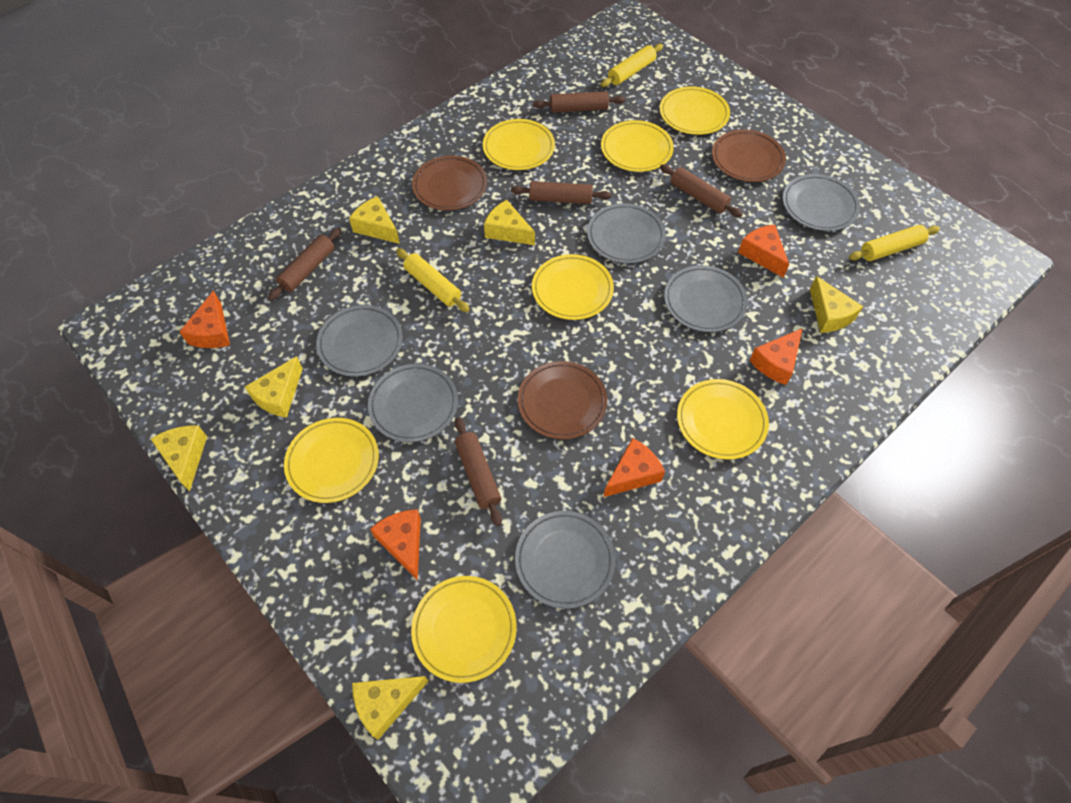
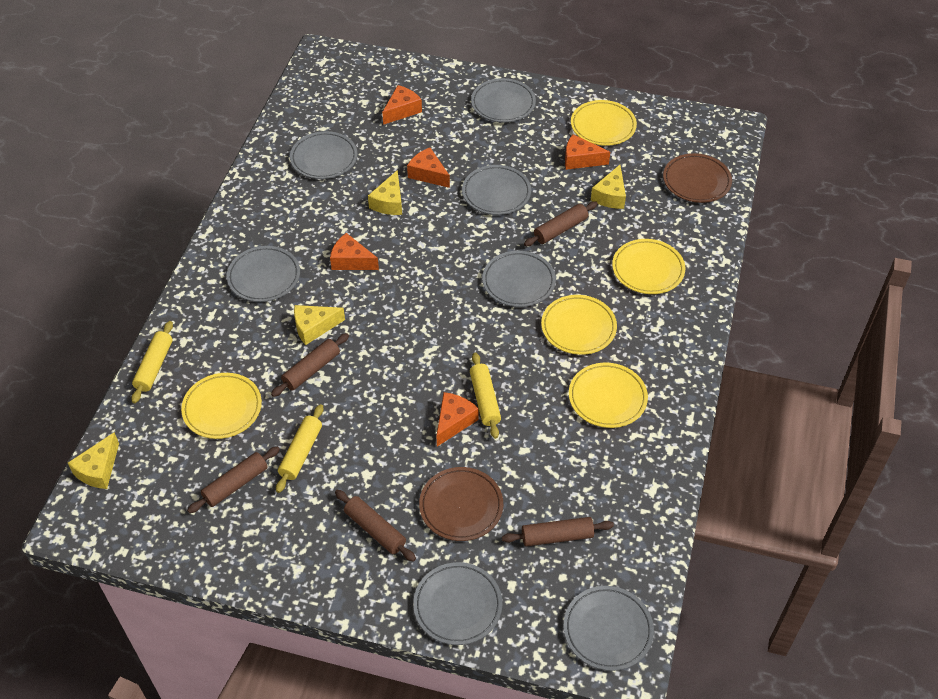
brown plate: 3 -> 2
grey plate: 6 -> 7
yellow cheese: 6 -> 4
yellow plate: 7 -> 5

